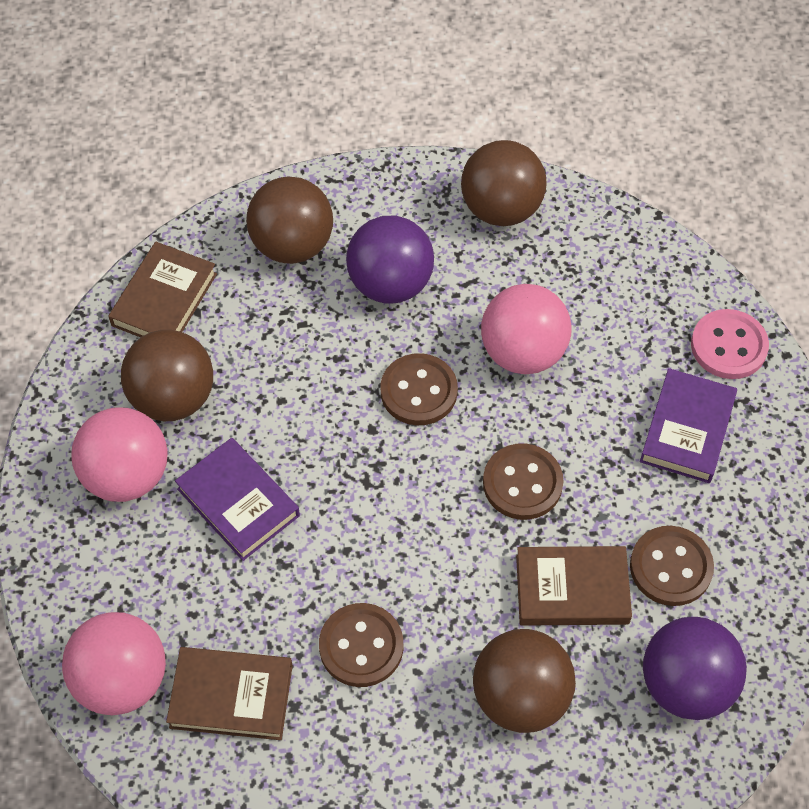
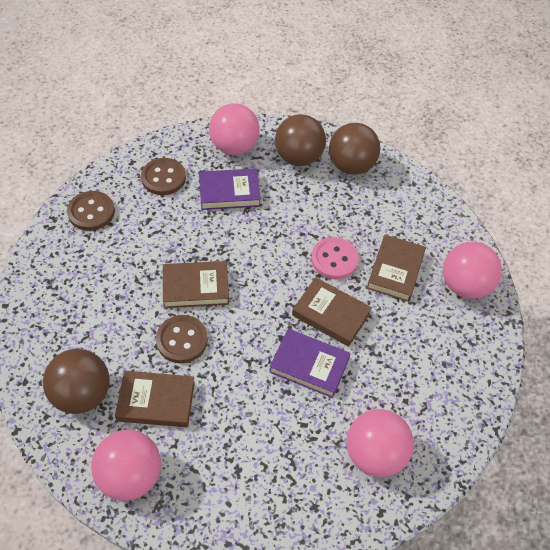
brown ball: 4 -> 3
brown book: 3 -> 4
brown button: 4 -> 3
pink ball: 3 -> 4
purple ball: 2 -> 0

